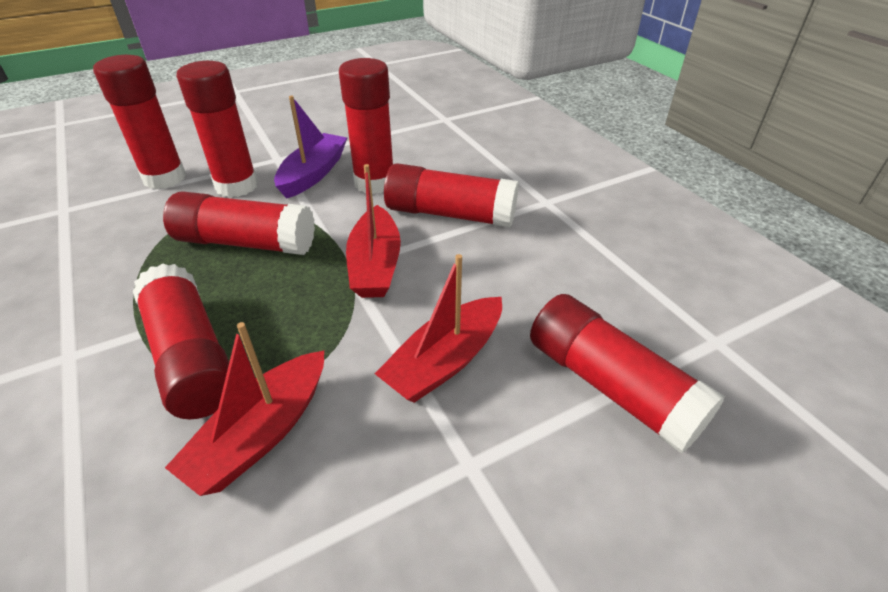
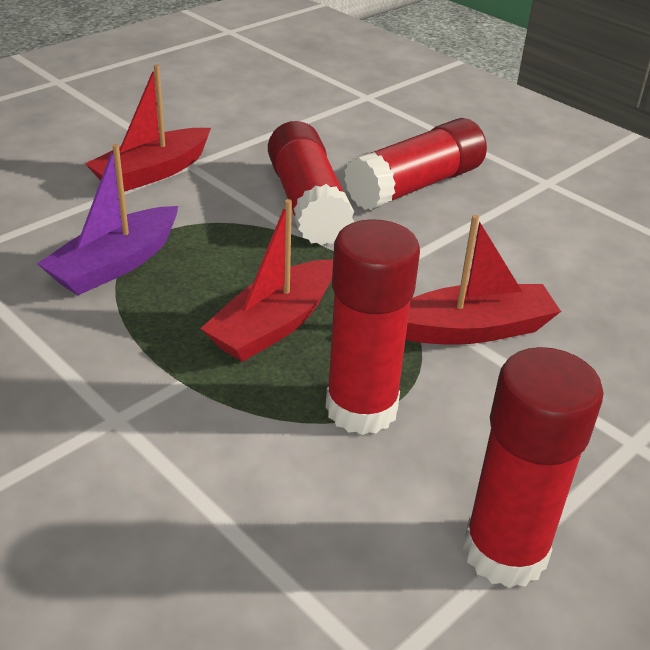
red glue stick: 7 -> 4

